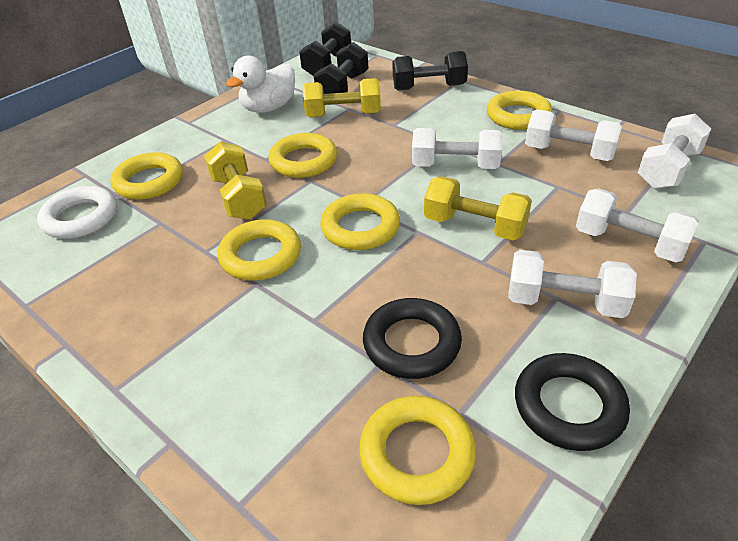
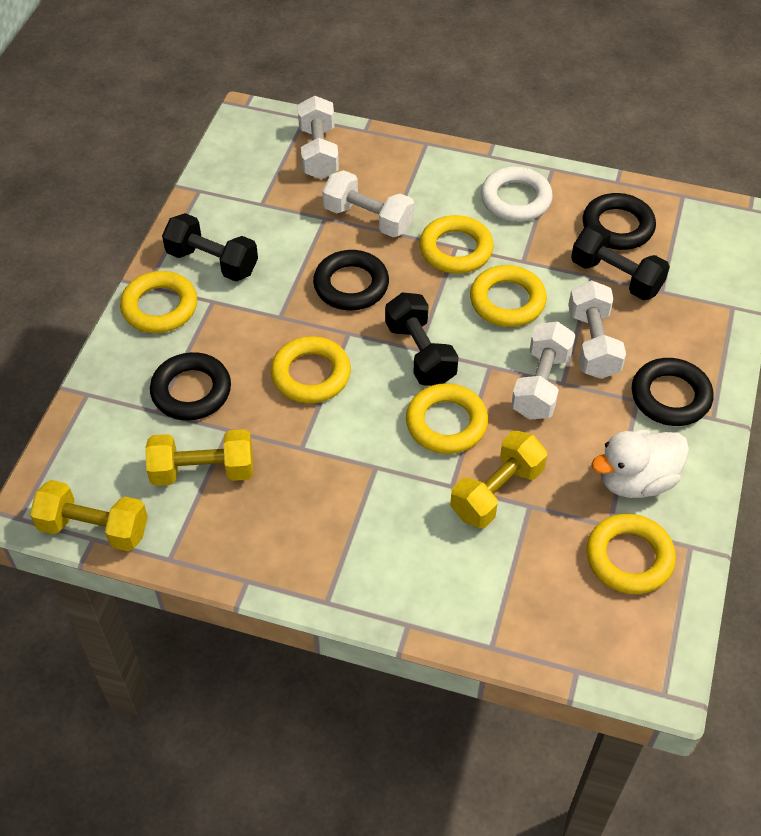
black ring: 2 -> 4
white dumbbell: 5 -> 4

